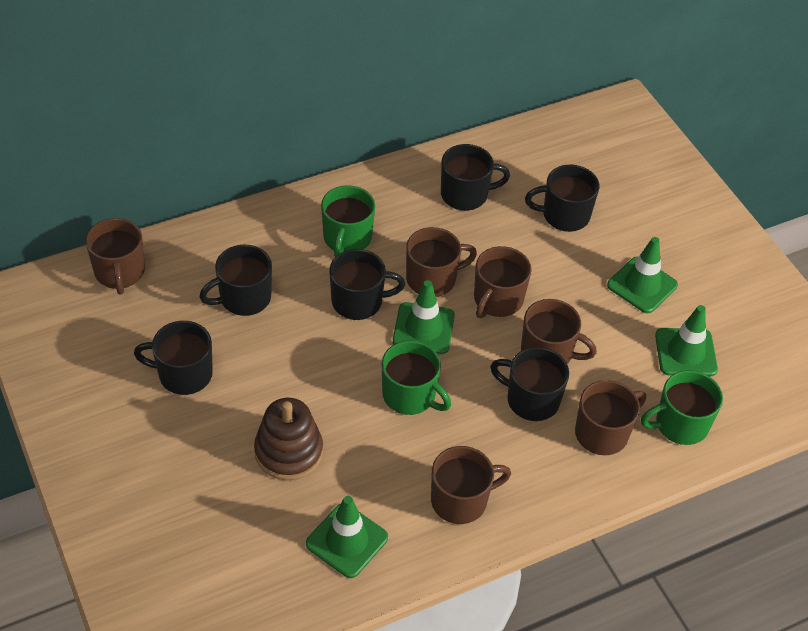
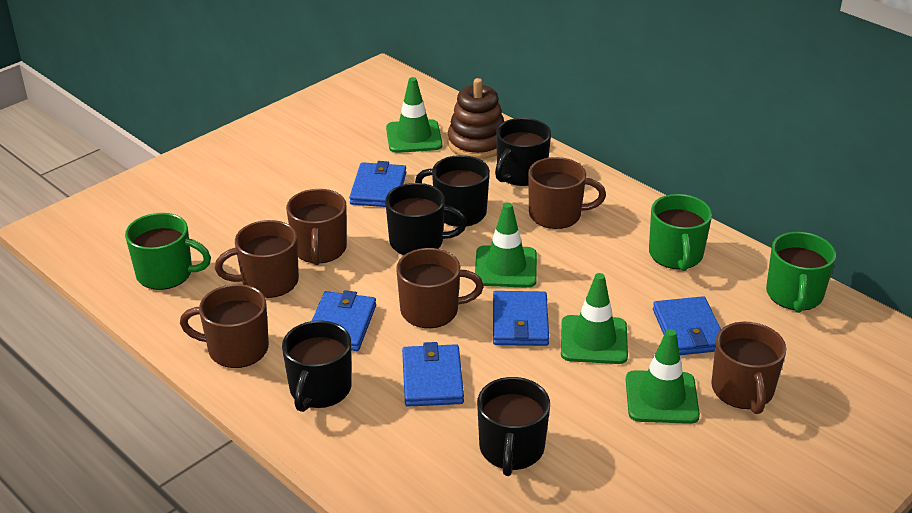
black mug: 6 -> 5
blue wallet: 0 -> 5

